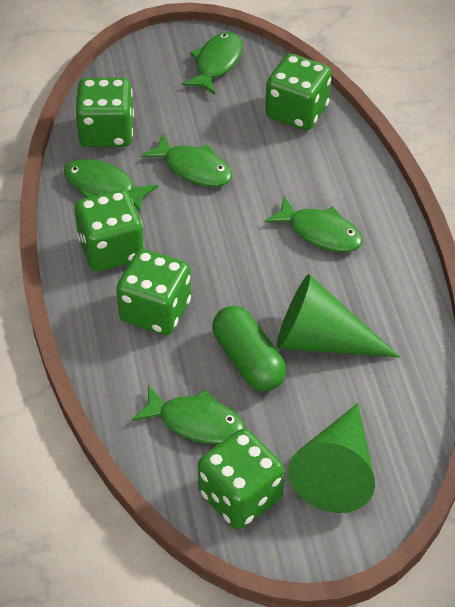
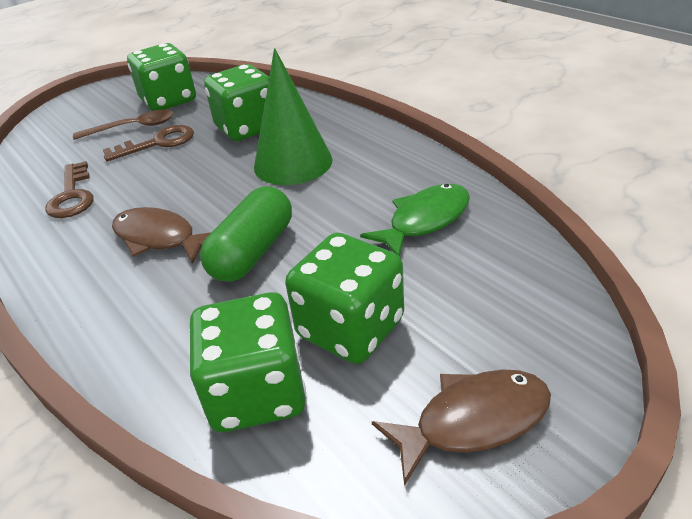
brown fish: 0 -> 2
brown key: 0 -> 2
brown spoon: 0 -> 1
green cone: 2 -> 1
green dice: 5 -> 4
green fish: 5 -> 1

